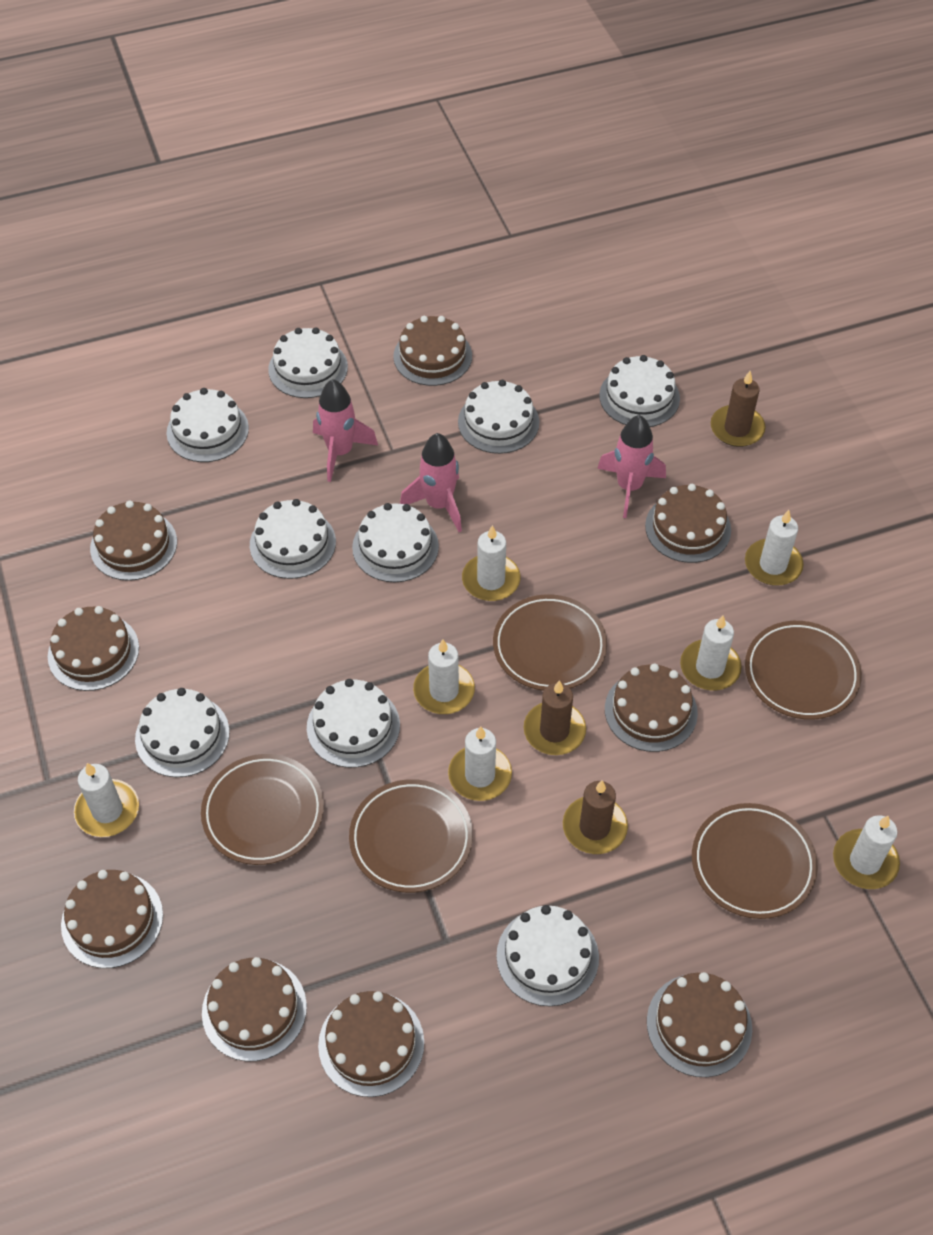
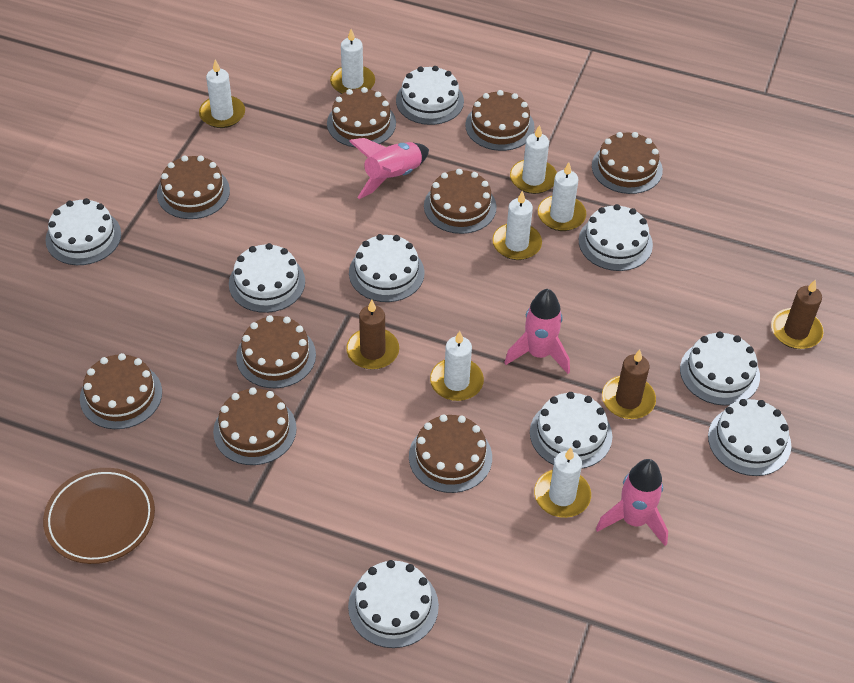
brown plate: 5 -> 1

